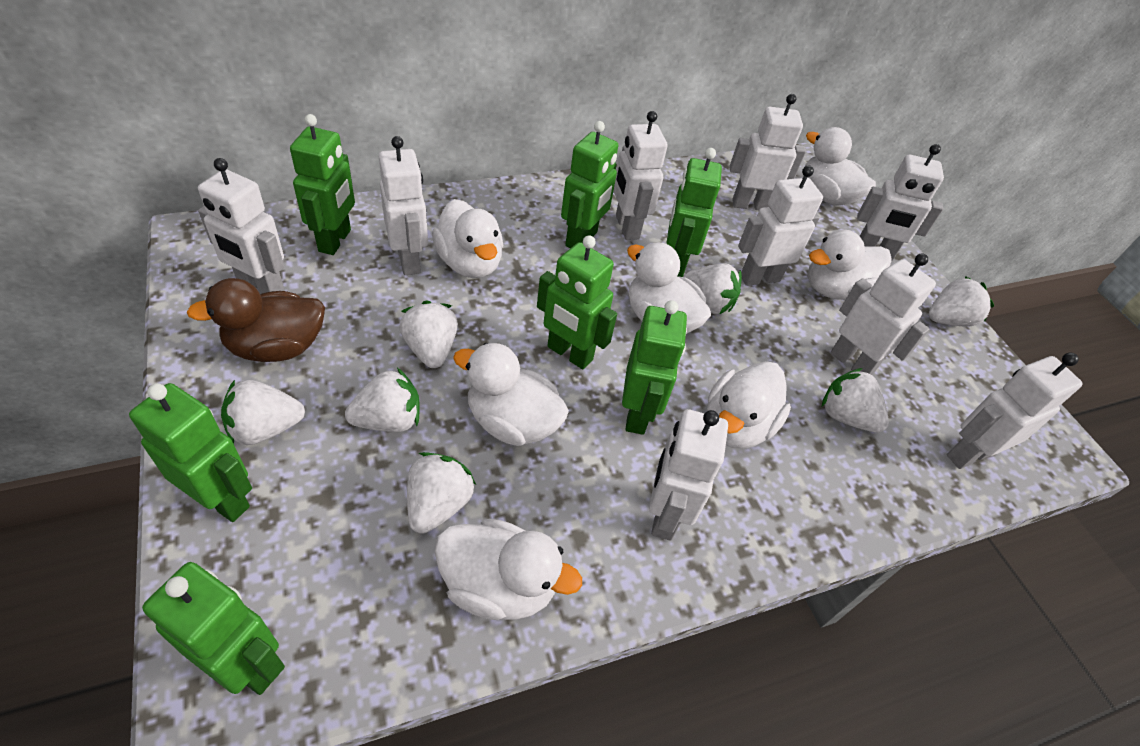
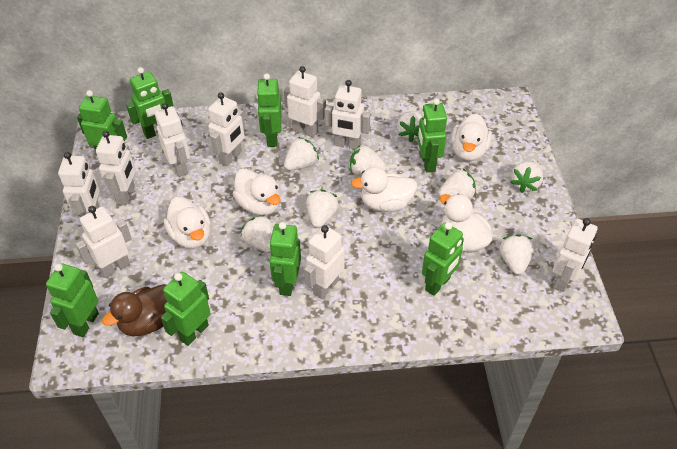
green robot: 7 -> 8
white duck: 7 -> 5
white strawberry: 7 -> 8

